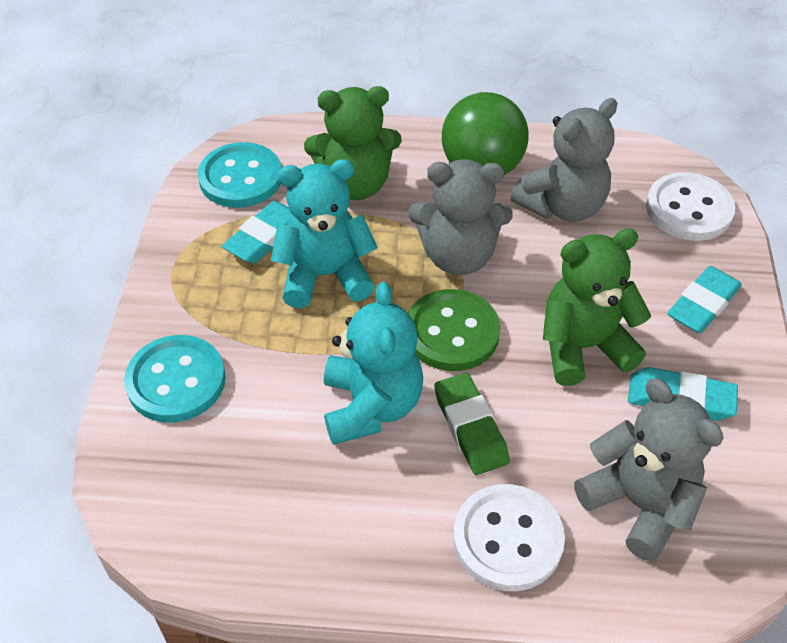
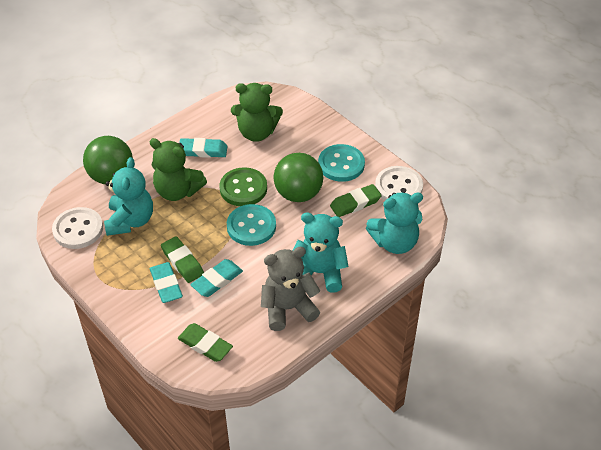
green ball: 1 -> 2
green eraser: 1 -> 3
grey teddy bear: 3 -> 1
turquoise teddy bear: 2 -> 3

